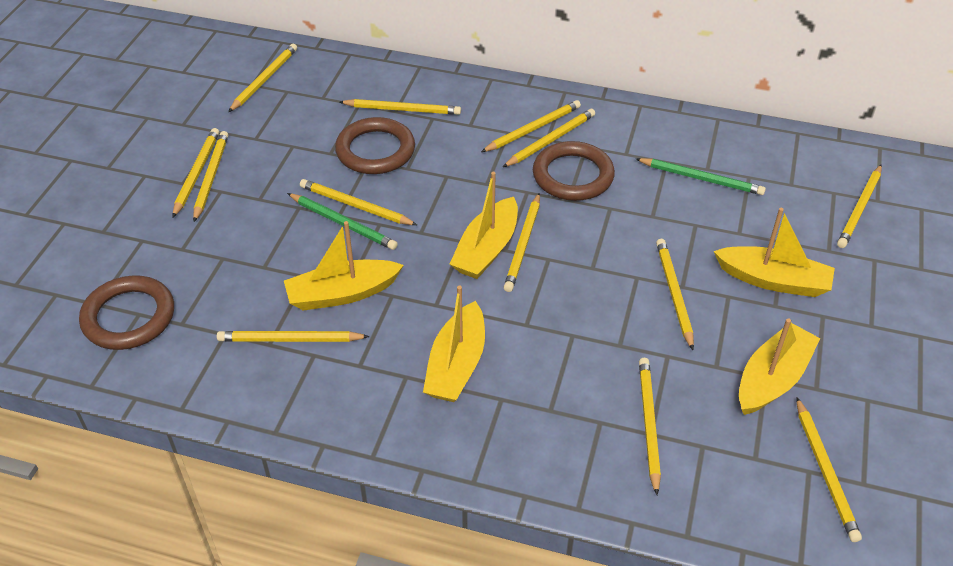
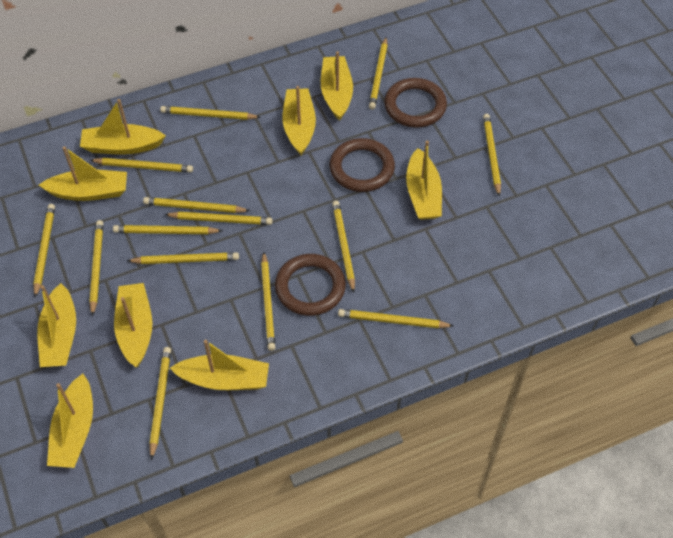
green pencil: 2 -> 0
yellow boat: 5 -> 9
yellow pencil: 13 -> 14

